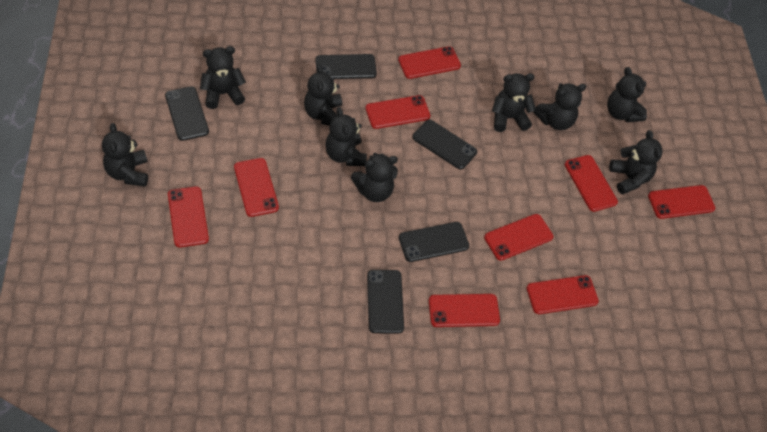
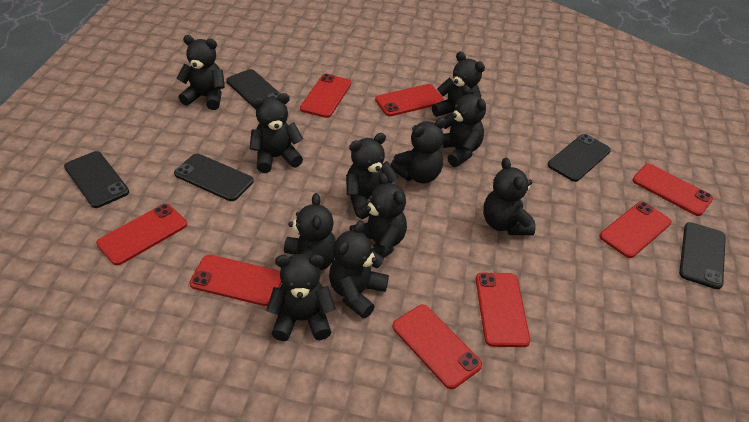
black teddy bear: 9 -> 11
red phone: 9 -> 8

